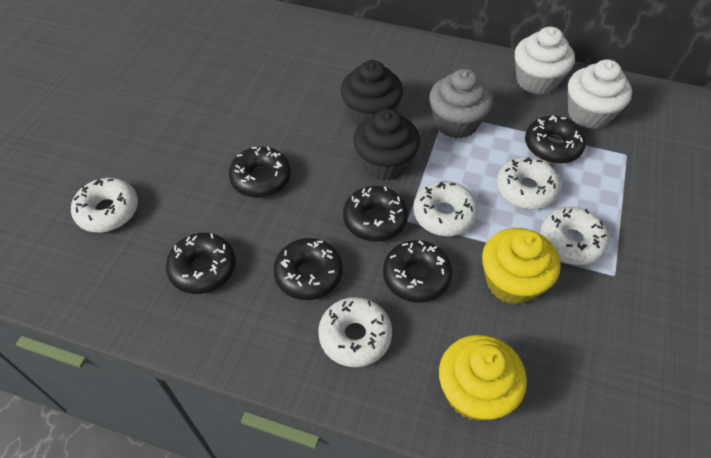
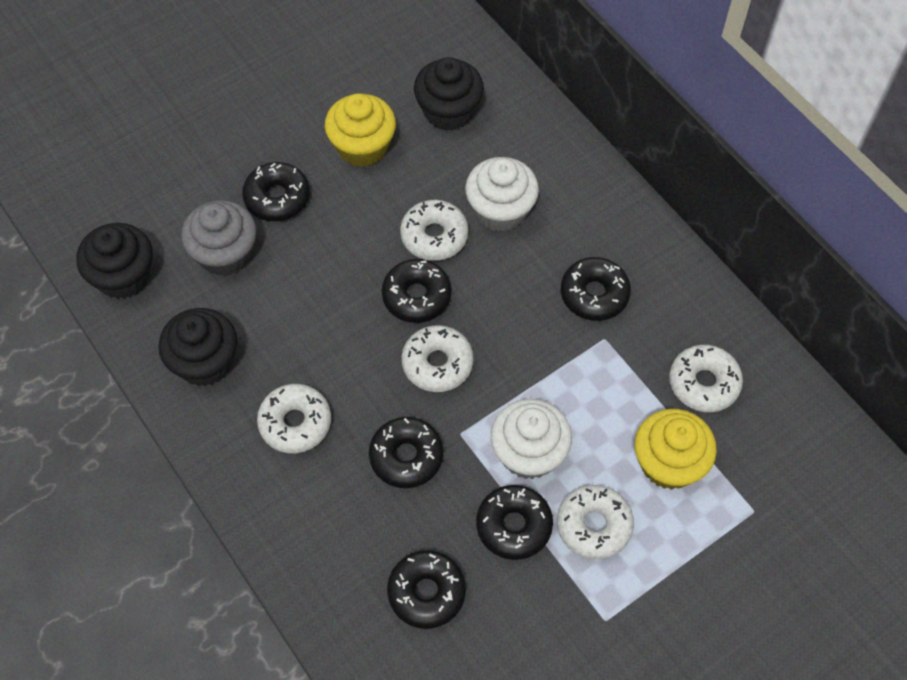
black cupcake: 2 -> 3

